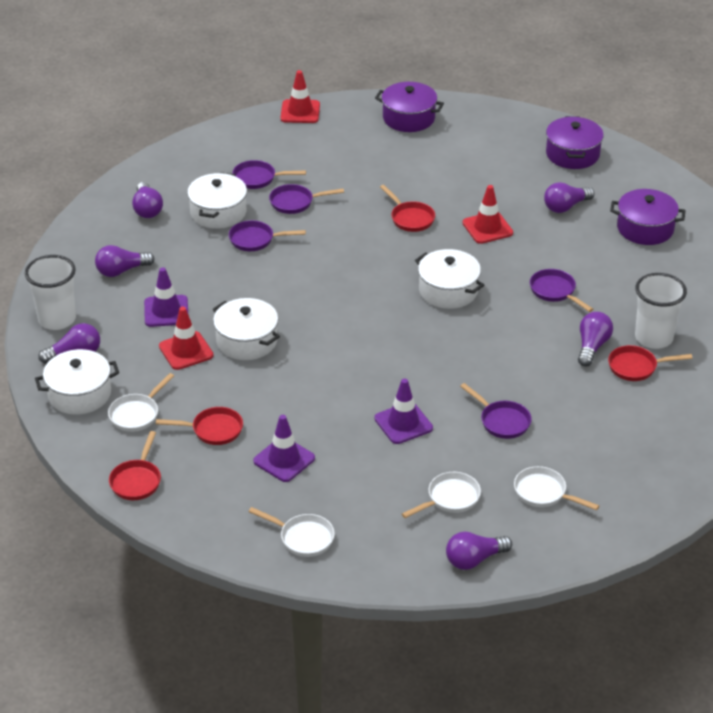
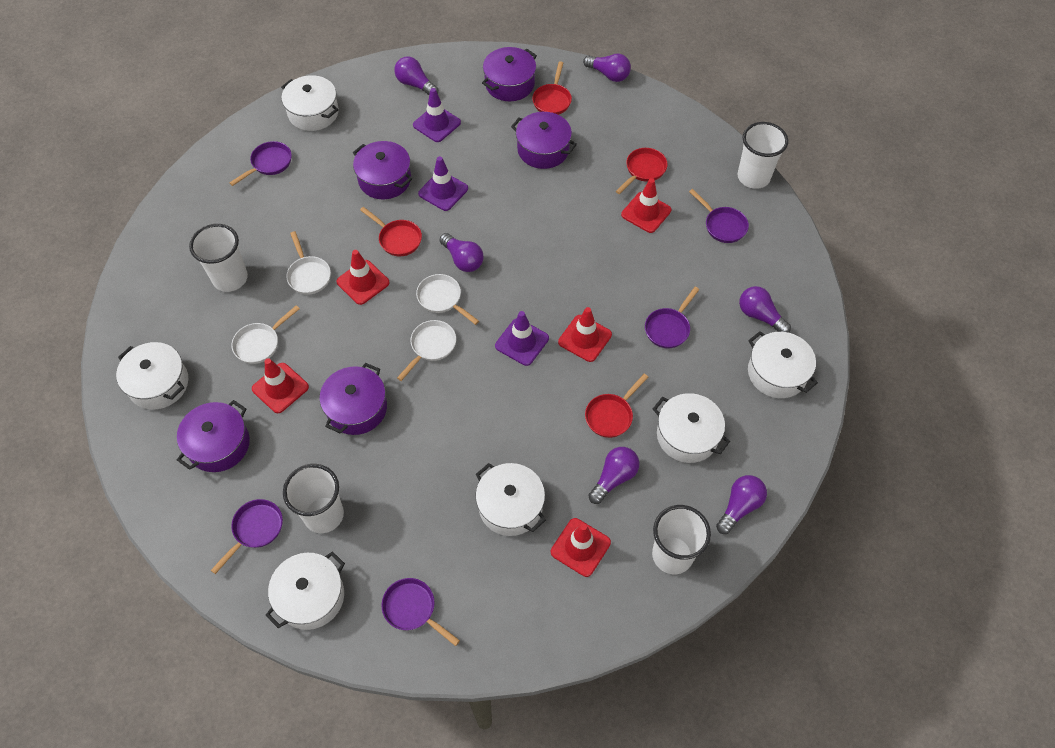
purple pot: 3 -> 5
red traffic cone: 3 -> 5
white cup: 2 -> 4
white pot: 4 -> 6

